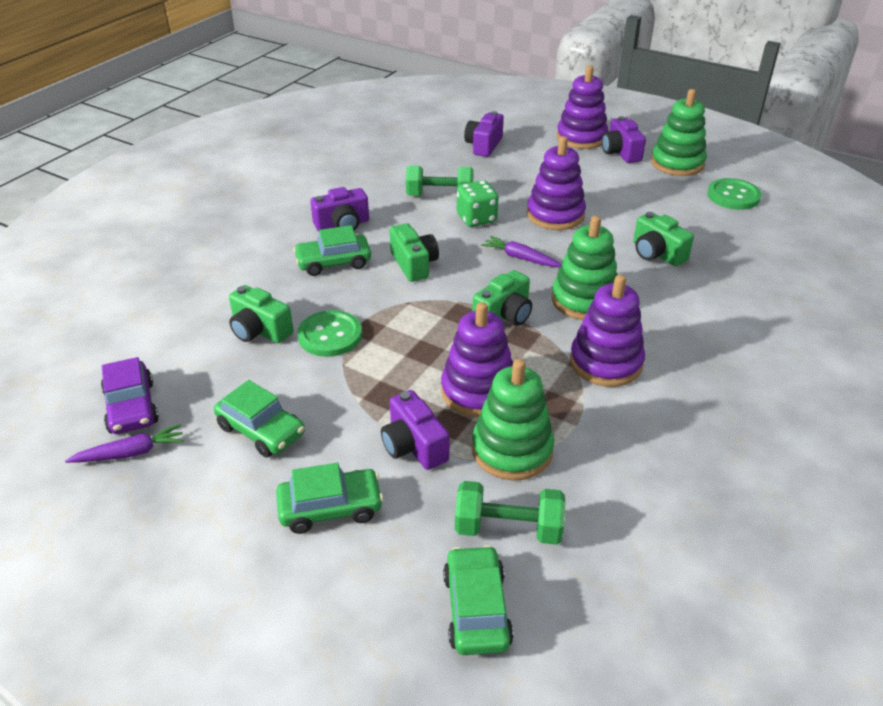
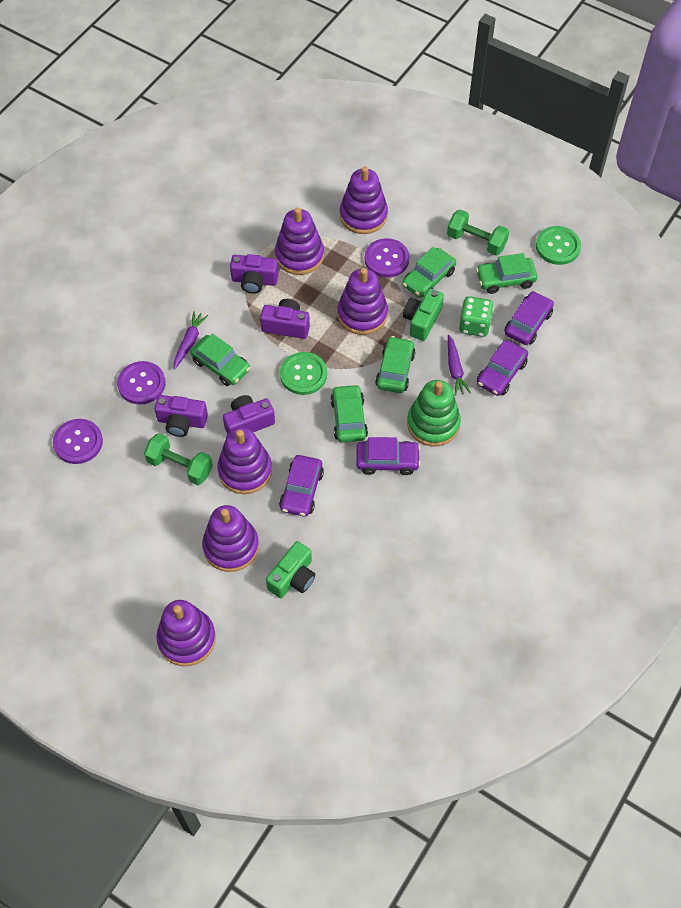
green camera: 4 -> 2
green car: 4 -> 5
green stacking toy: 3 -> 1
purple button: 0 -> 3
purple car: 1 -> 4
purple stacking toy: 4 -> 6

